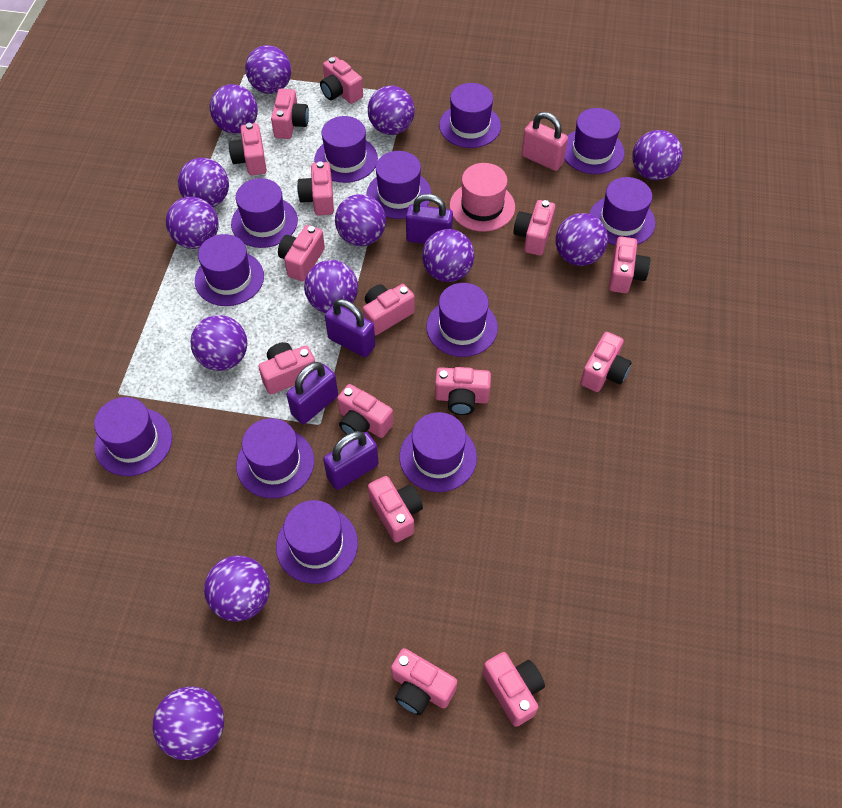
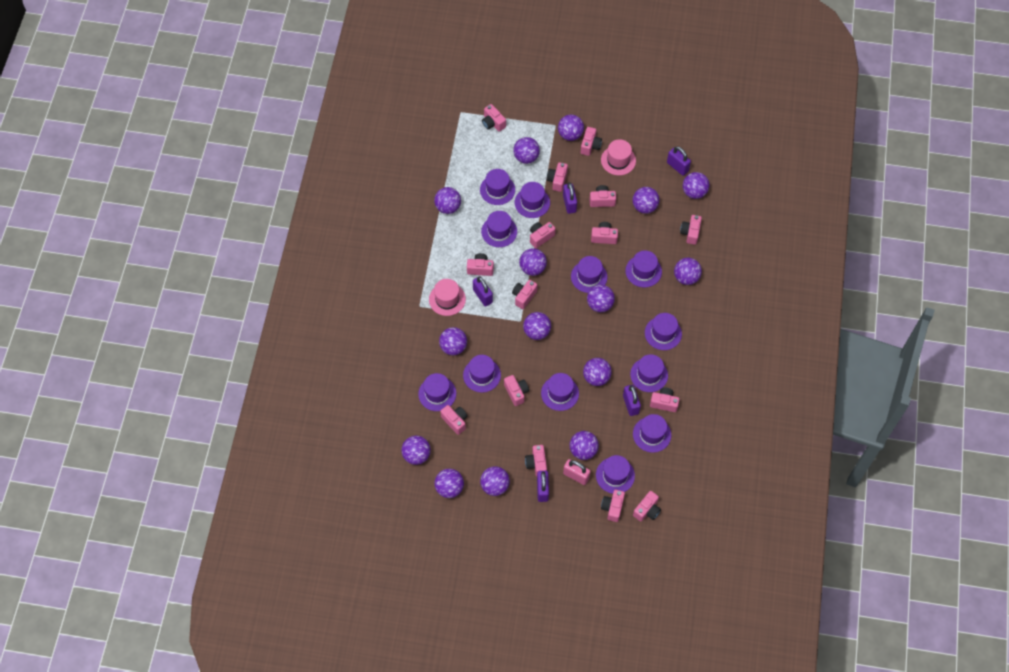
pink hat: 1 -> 2
purple ball: 13 -> 15
purple padlock: 4 -> 5

